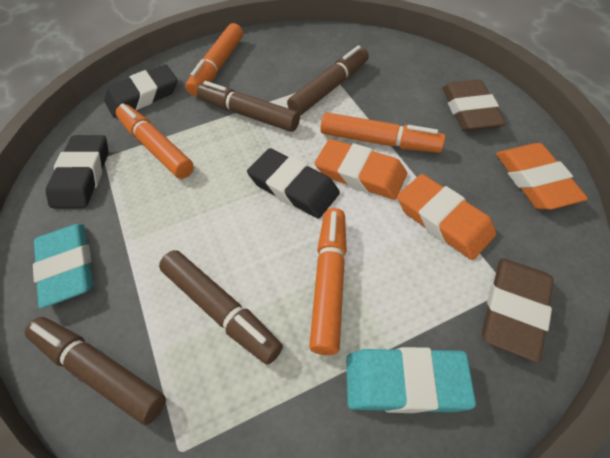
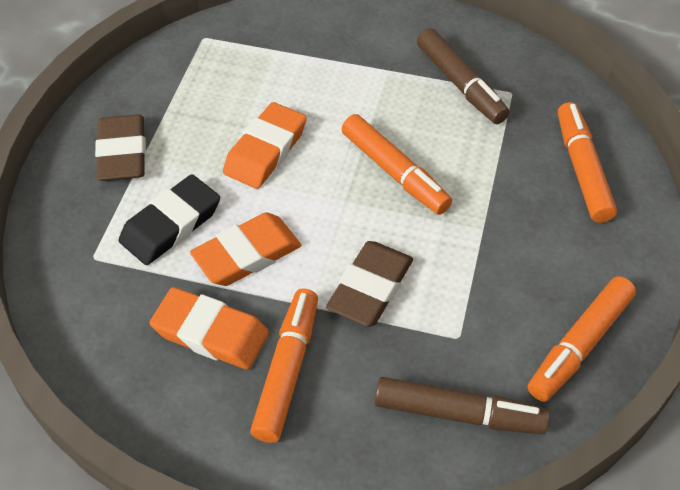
black eraser: 3 -> 1
brown marker: 4 -> 2
turquoise eraser: 2 -> 0

